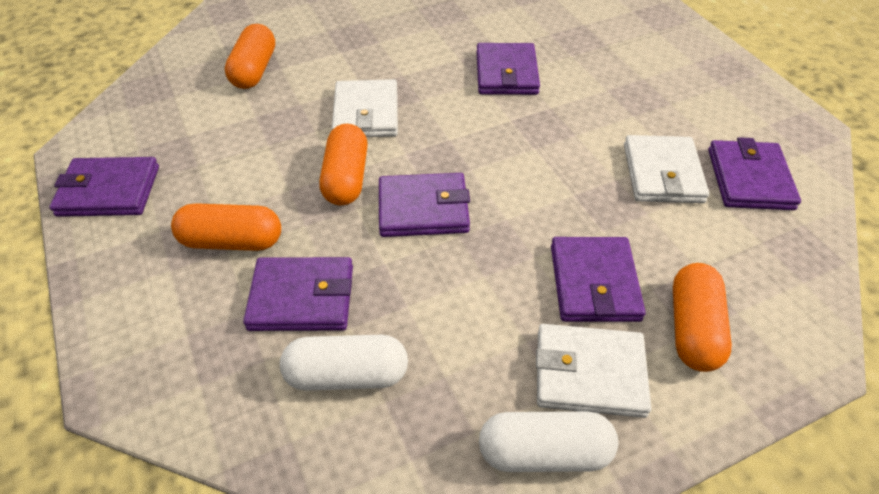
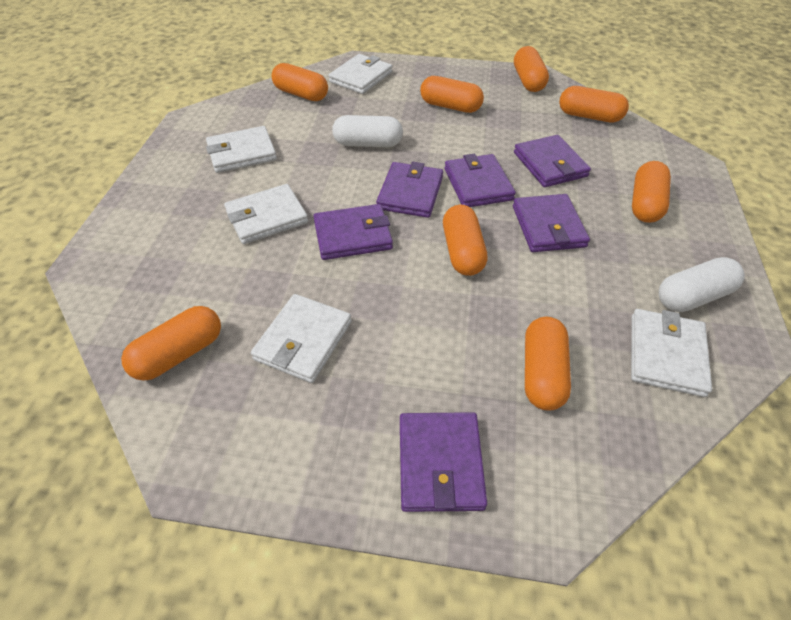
orange capsule: 4 -> 8
white wallet: 3 -> 5

